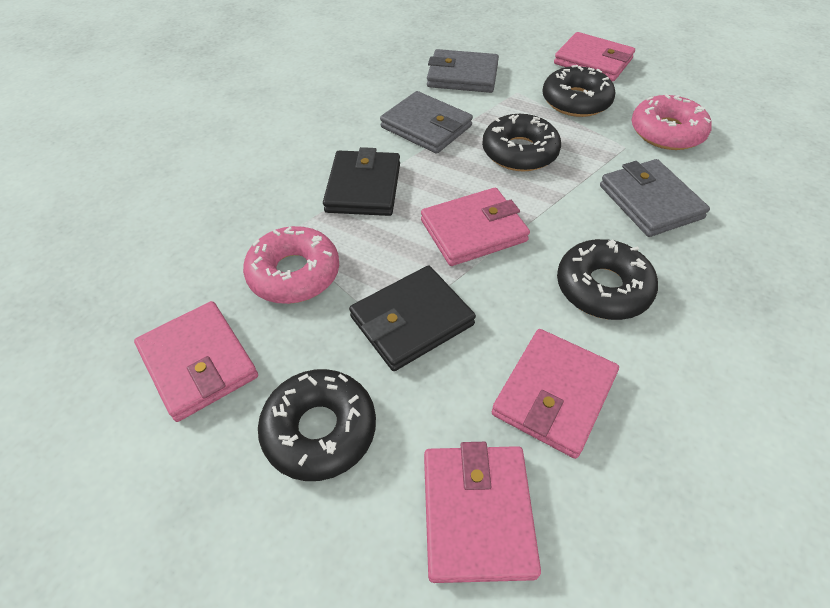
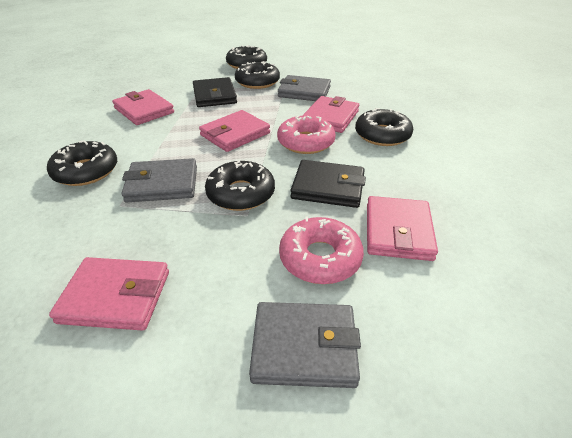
black donut: 4 -> 5

